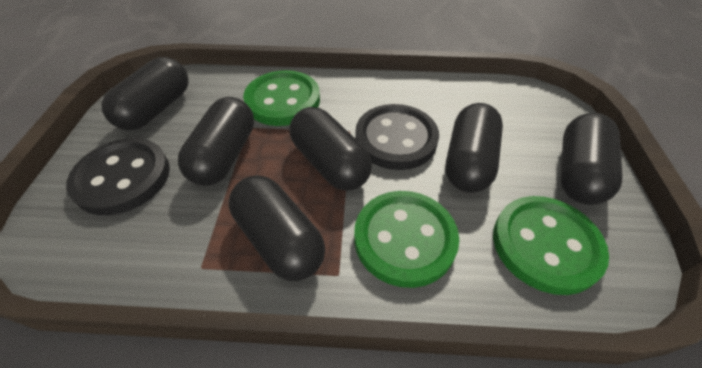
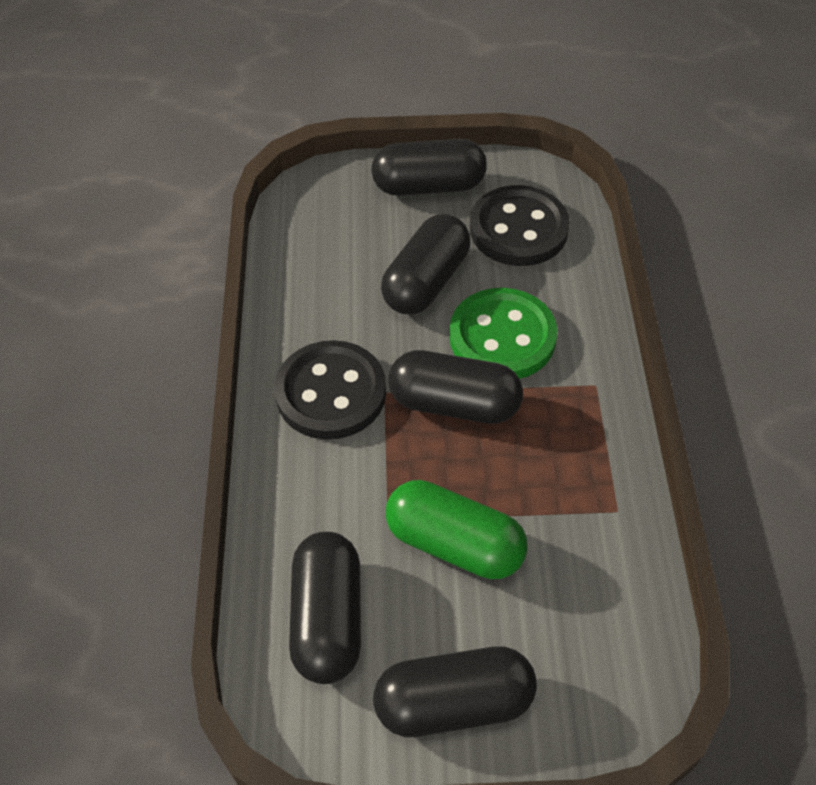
black capsule: 6 -> 5
green button: 3 -> 1
green capsule: 0 -> 1

